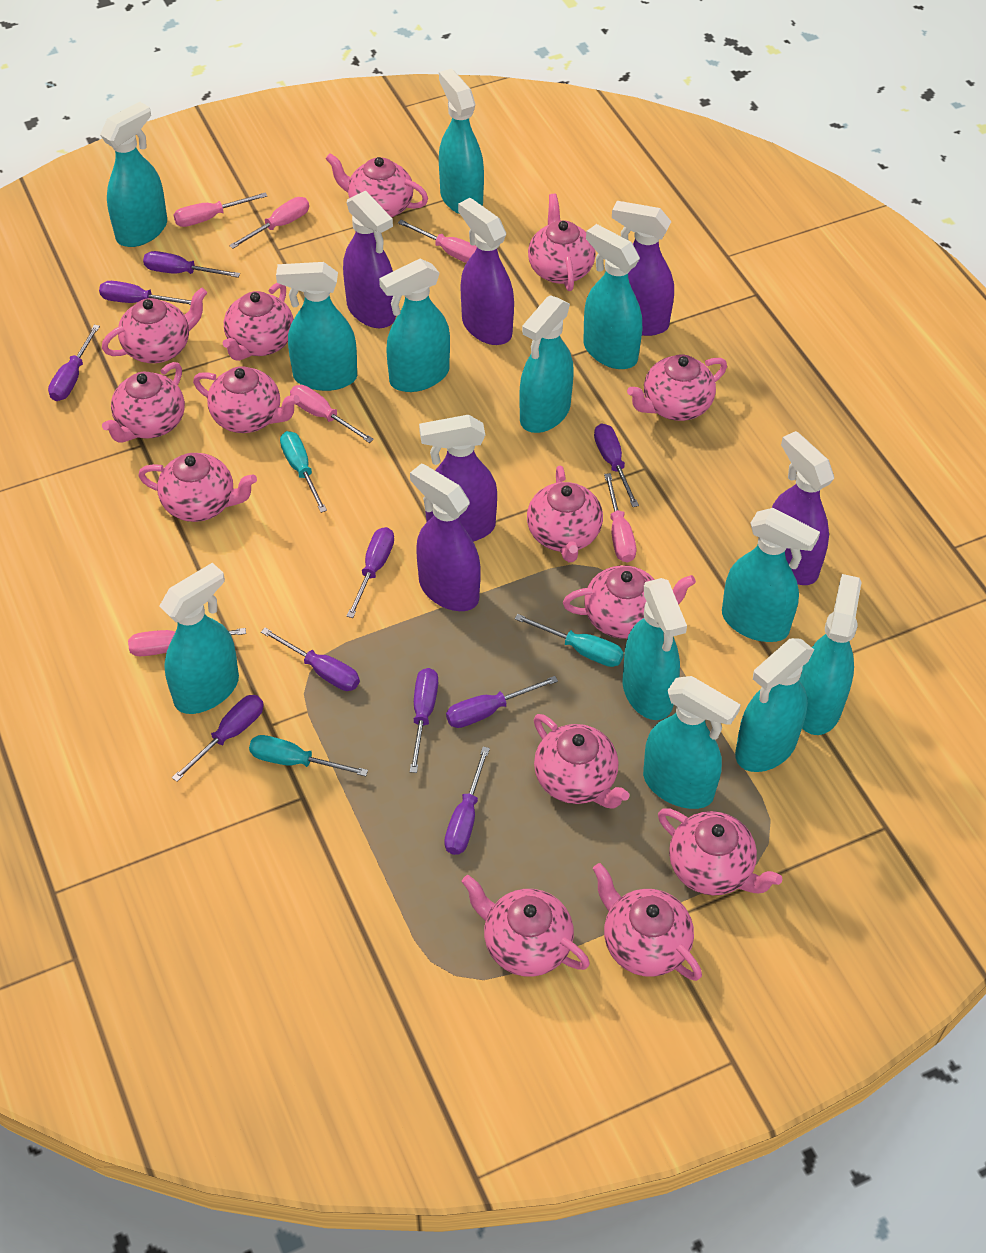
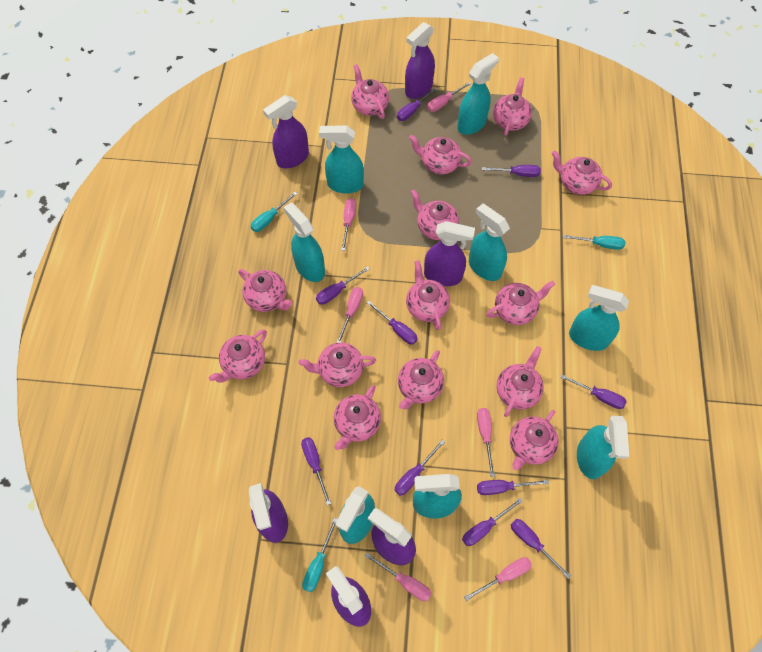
turquoise spray bottle: 12 -> 8

